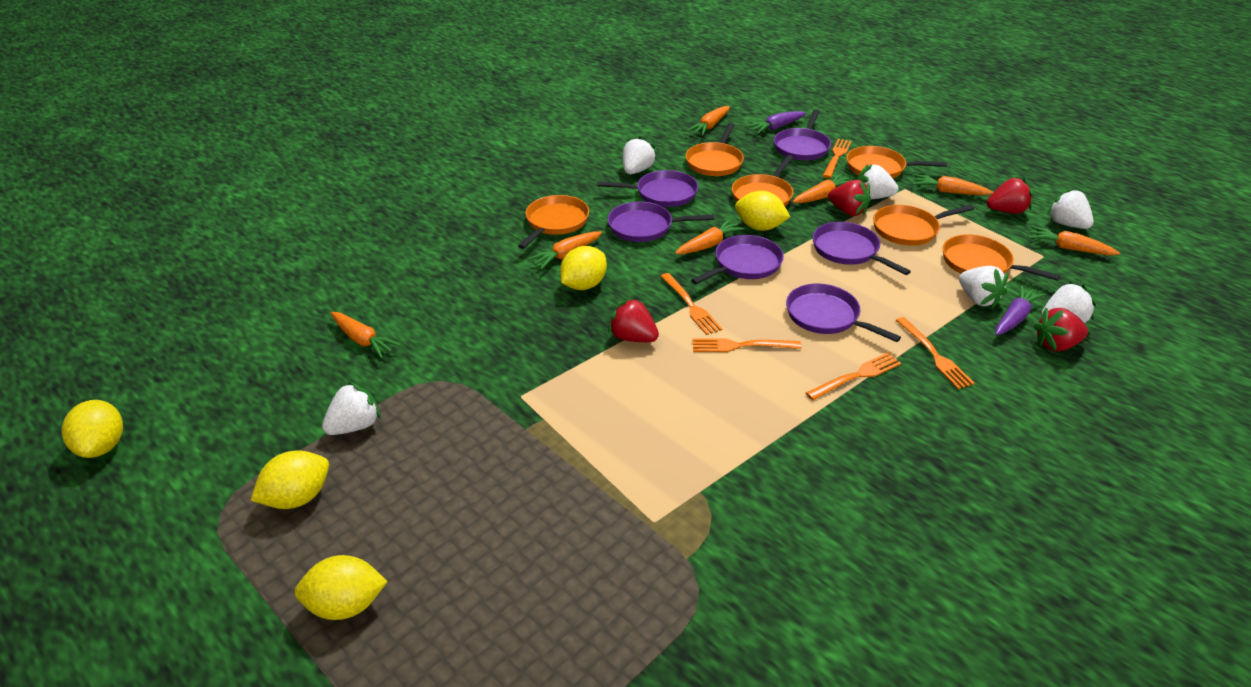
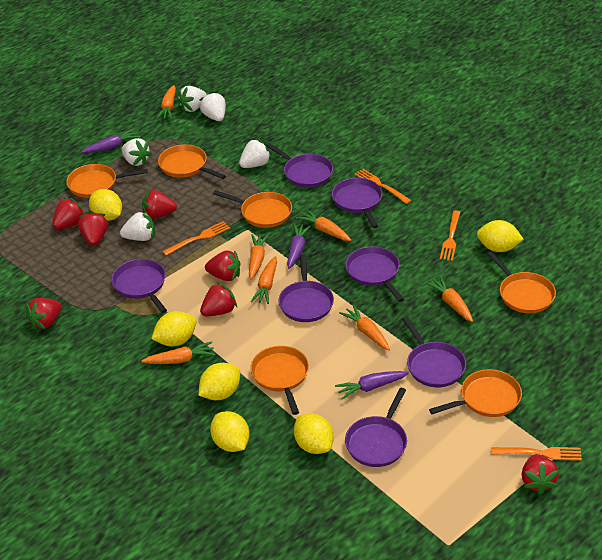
orange fork: 5 -> 4
purple carrot: 2 -> 3
purple pan: 6 -> 7
red strawberry: 4 -> 7
white strawberry: 6 -> 5
yellow lemon: 5 -> 6

